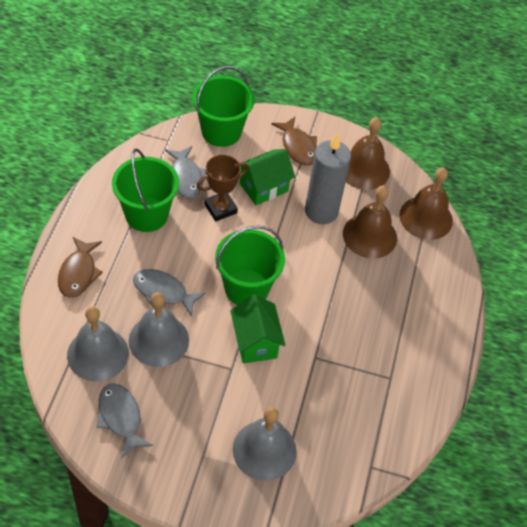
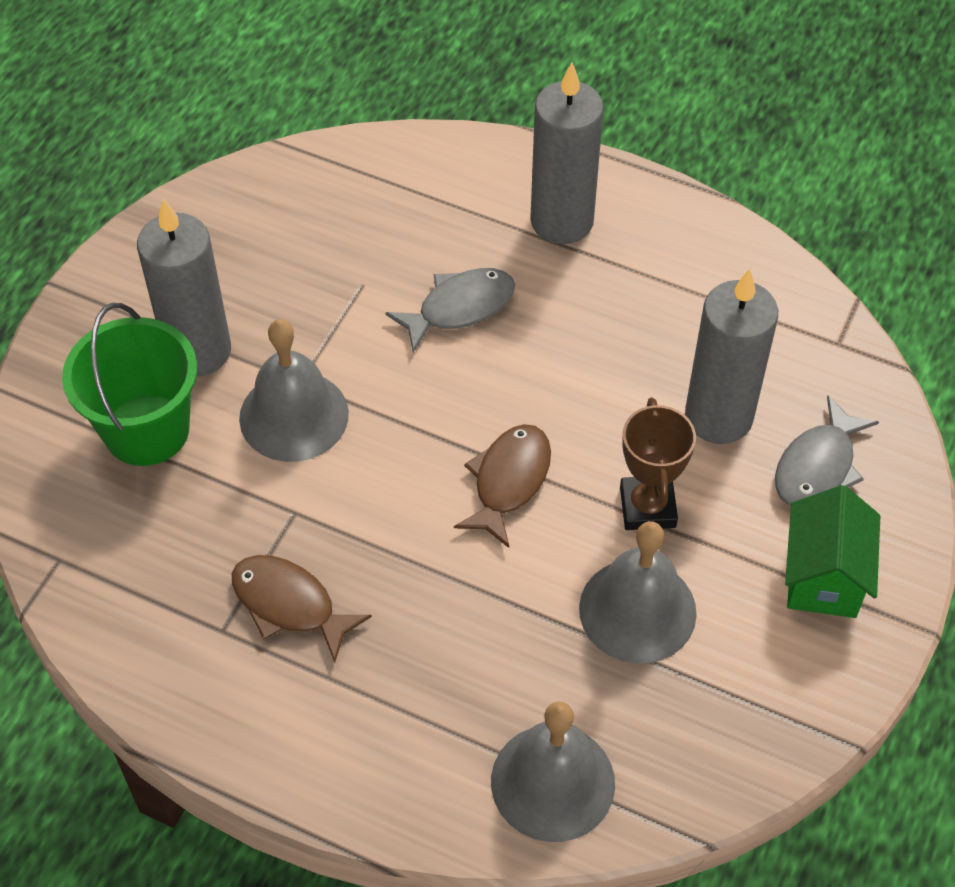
brown bell: 3 -> 0
green bucket: 3 -> 1
green house: 2 -> 1
grey candle: 1 -> 3
grey fish: 3 -> 2

